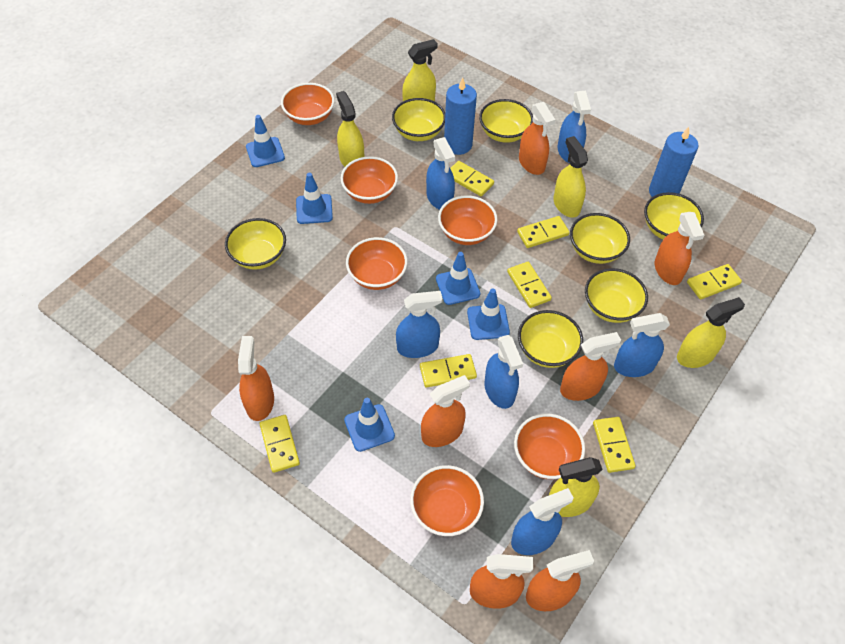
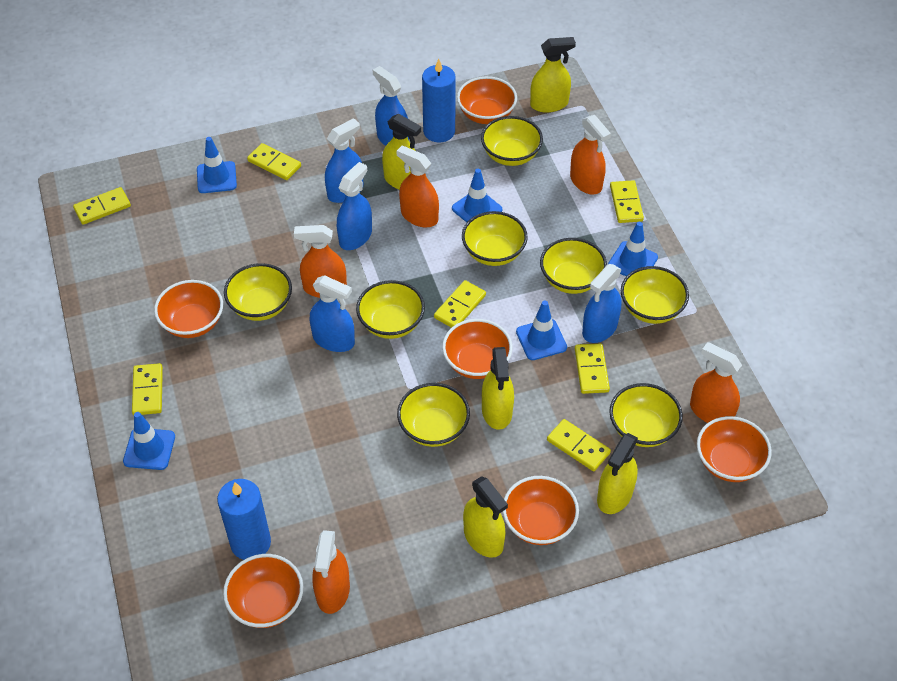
blue spray bottle: 6 -> 5
orange spray bottle: 7 -> 5
yellow bowl: 7 -> 8

